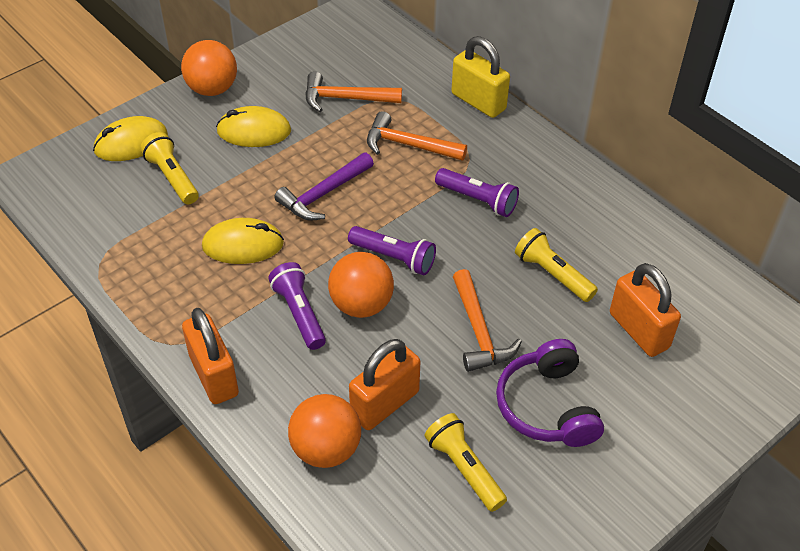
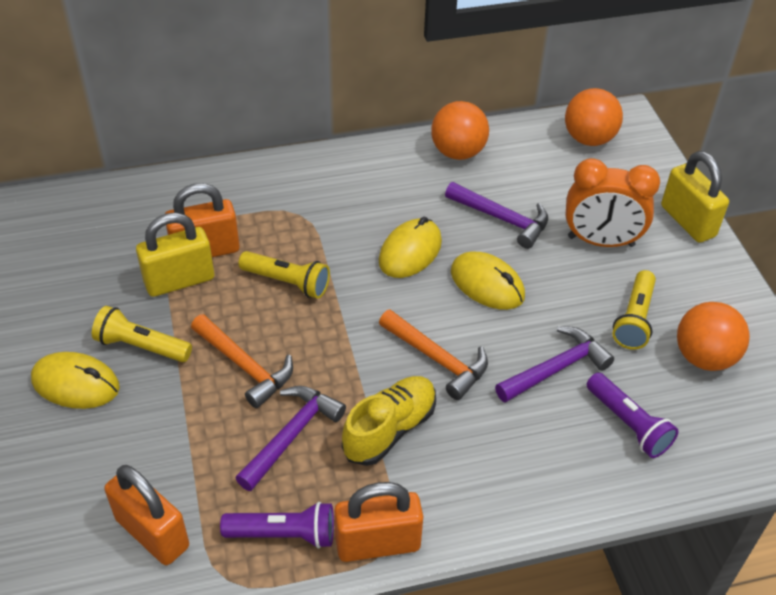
orange clock: 0 -> 1
orange hammer: 3 -> 2
purple flashlight: 3 -> 2
purple hammer: 1 -> 3
purple headphones: 1 -> 0
yellow padlock: 1 -> 2
yellow shoe: 0 -> 1

